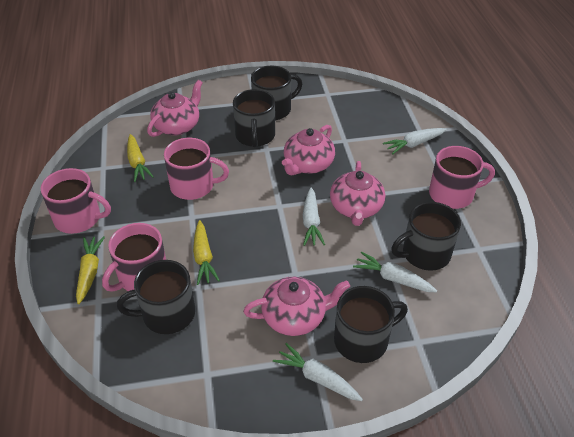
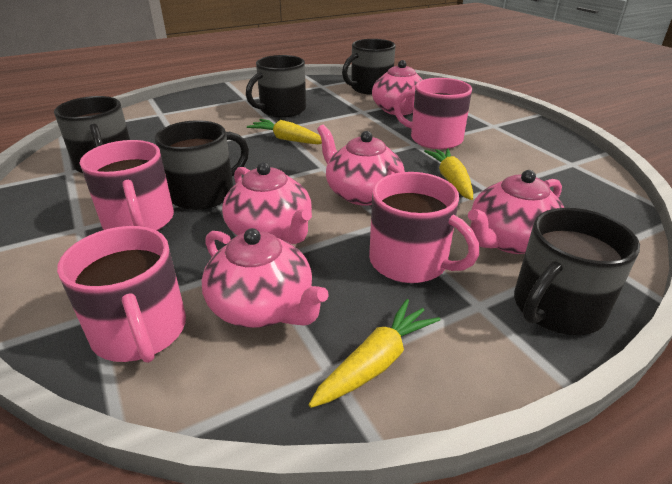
pink teapot: 4 -> 5
white carrot: 4 -> 0

